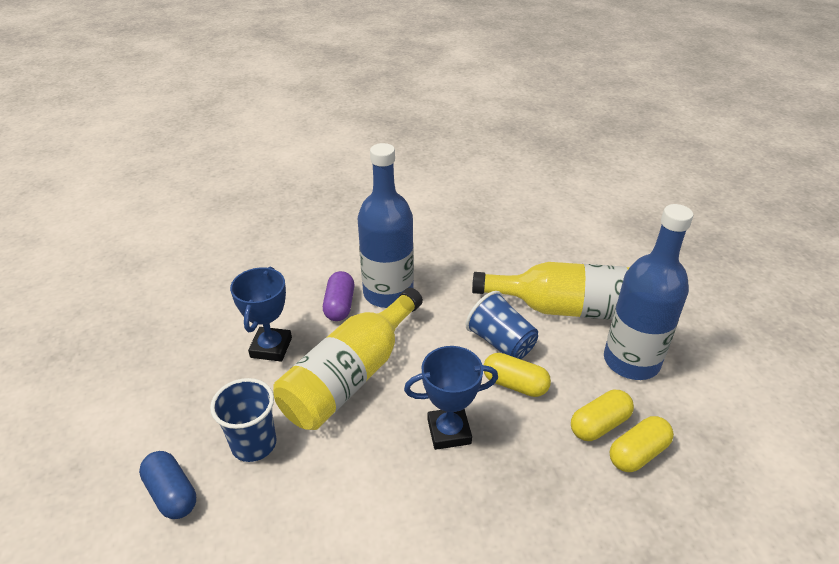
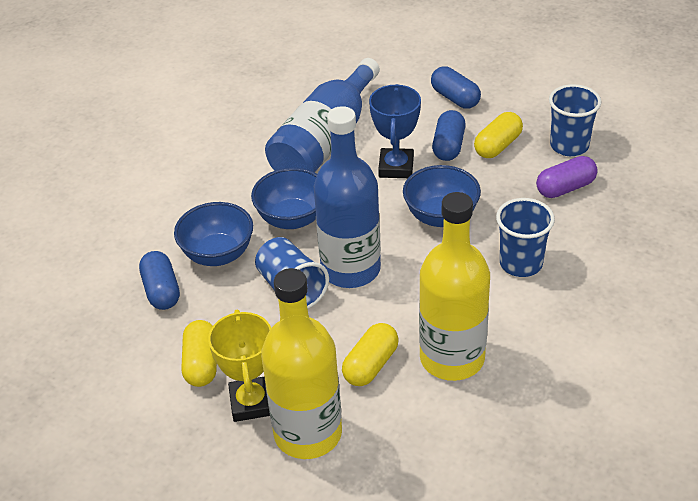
blue bowl: 0 -> 3
blue capsule: 1 -> 3
blue cup: 2 -> 3
blue trophy: 2 -> 1
yellow trophy: 0 -> 1

